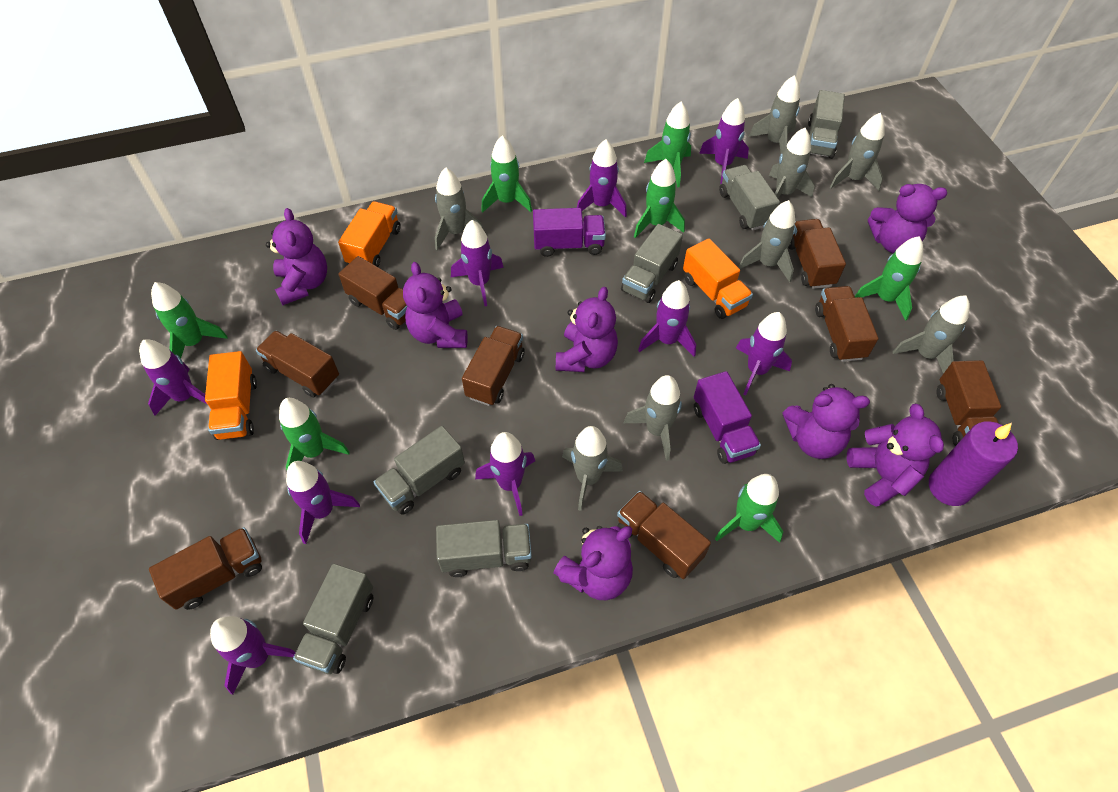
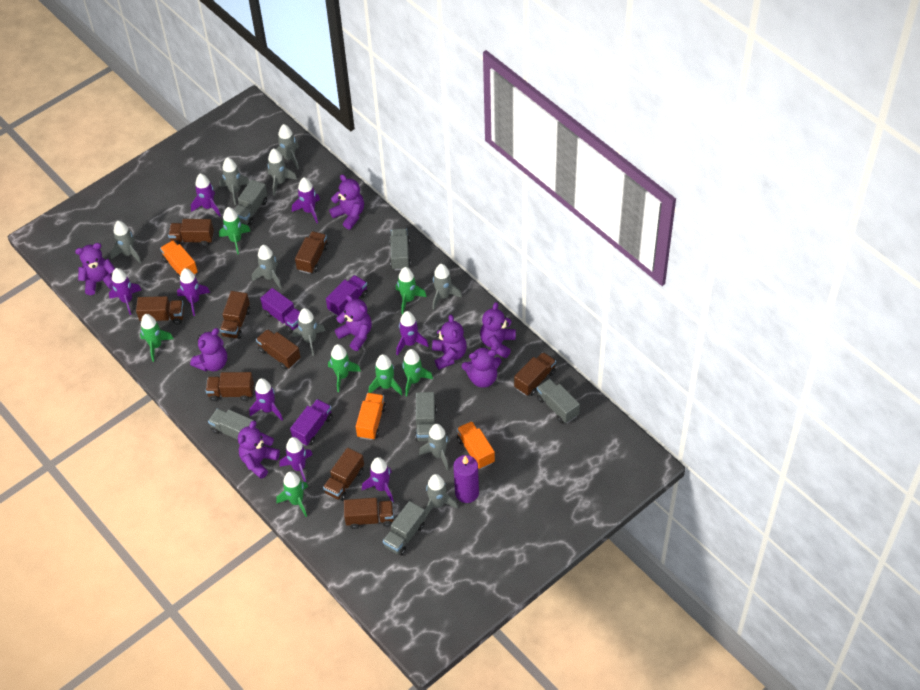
brown truck: 8 -> 9
grey rocket: 8 -> 9
purple rocket: 9 -> 8
purple teddy bear: 7 -> 8
purple truck: 2 -> 3

